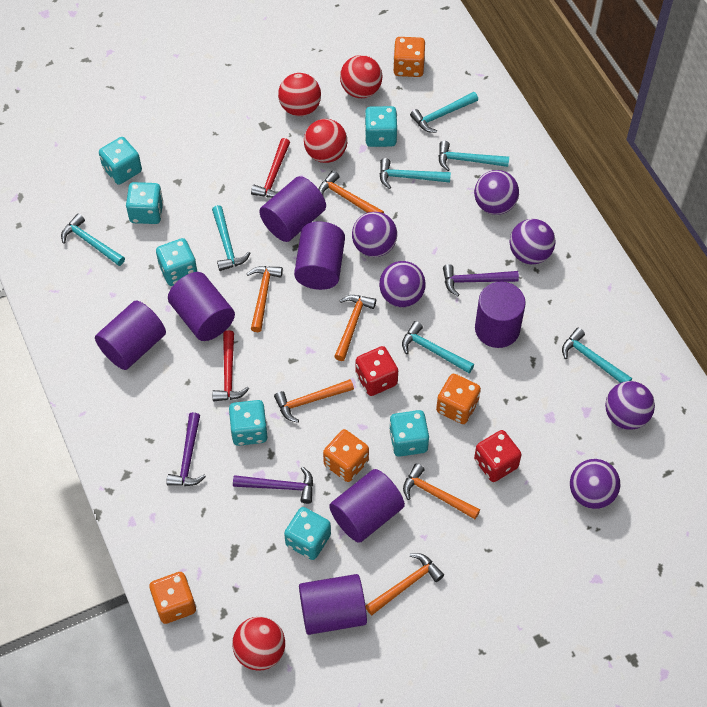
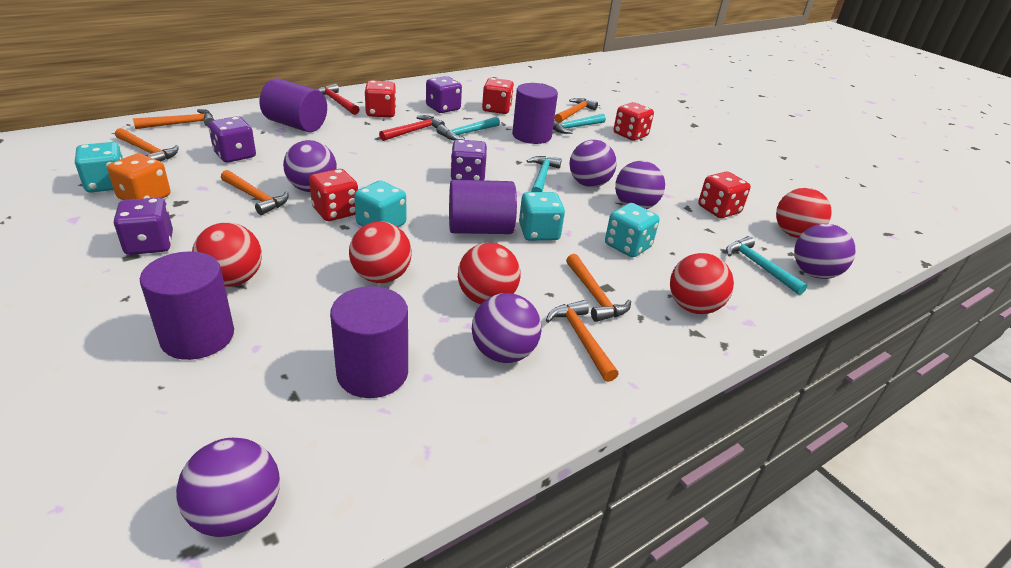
orange dice: 4 -> 1
purple cylinder: 7 -> 5
purple dice: 0 -> 4
purple hammer: 3 -> 0
red ball: 4 -> 5
red dice: 2 -> 5
turquoise dice: 7 -> 4
turquoise hammer: 7 -> 4

